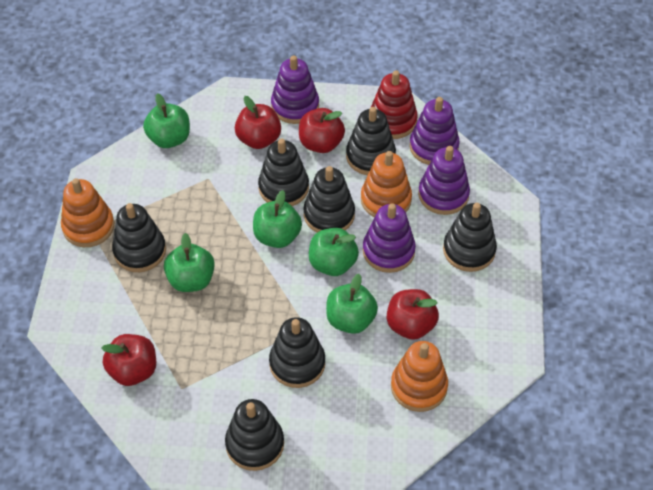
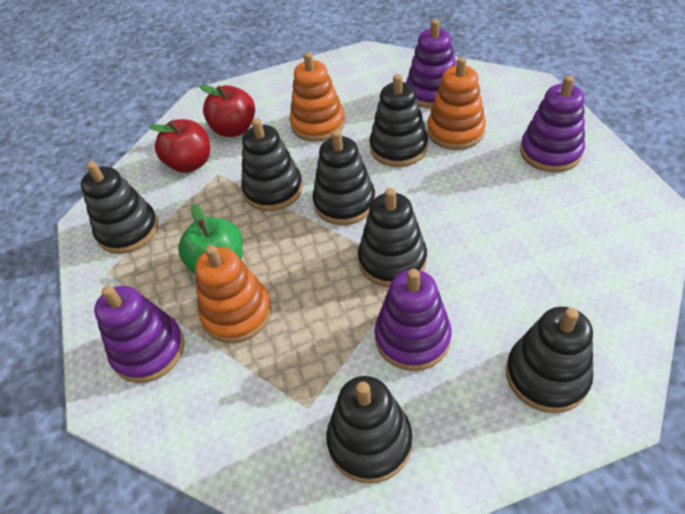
green apple: 5 -> 1
red apple: 4 -> 2
red stacking toy: 1 -> 0

